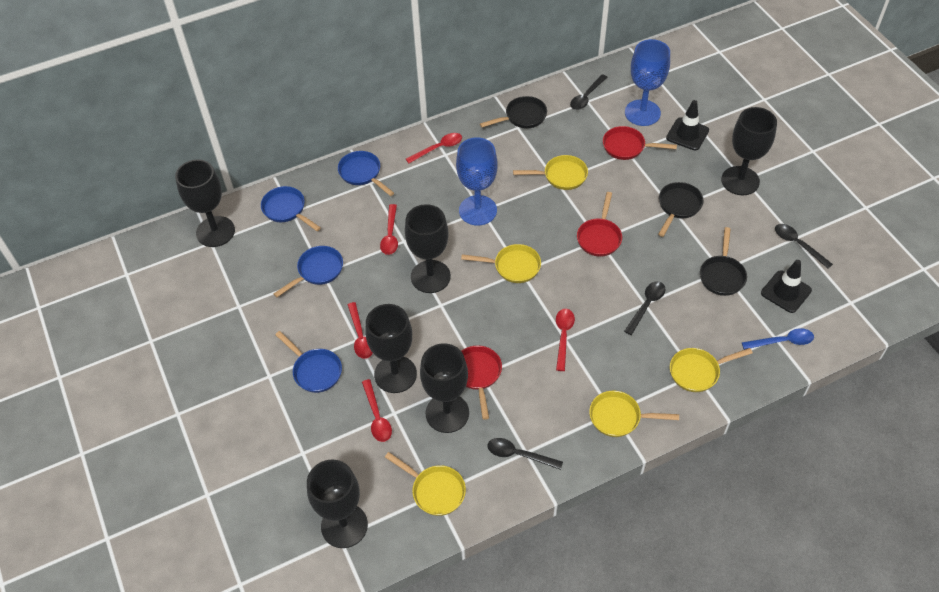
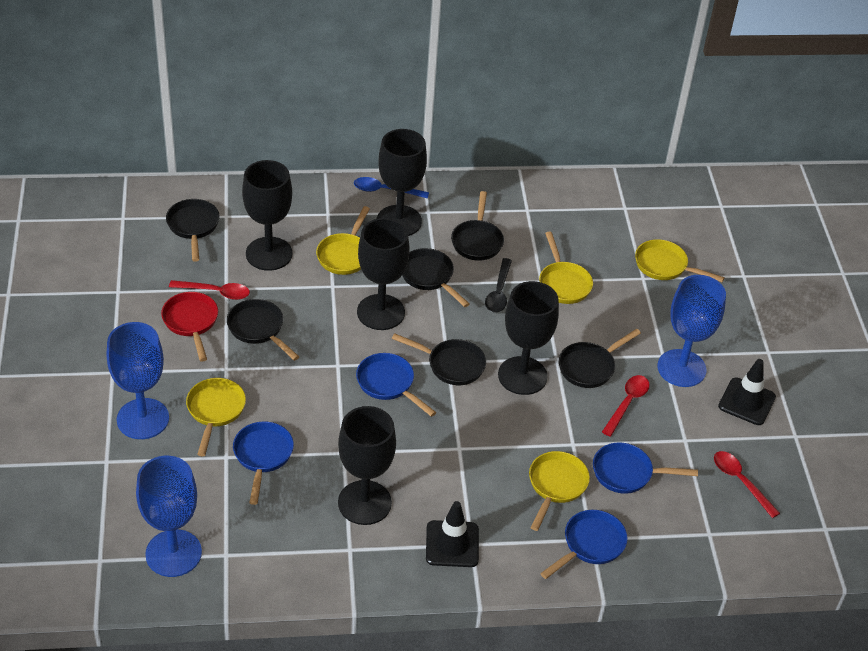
black goblet: 6 -> 5
black pan: 3 -> 6
black spoon: 4 -> 1
blue goblet: 2 -> 3
red pan: 3 -> 1
red spoon: 5 -> 3

